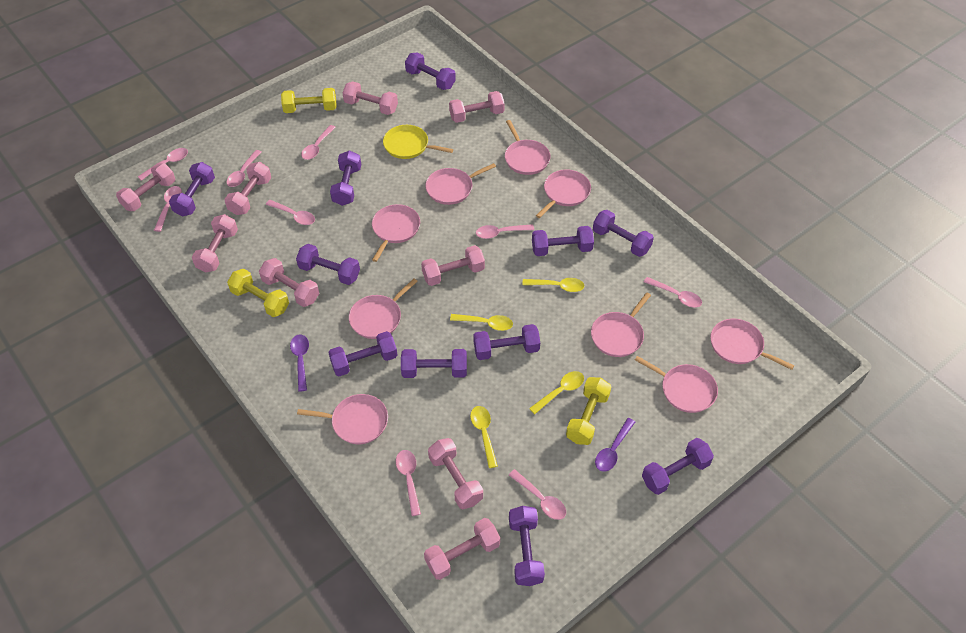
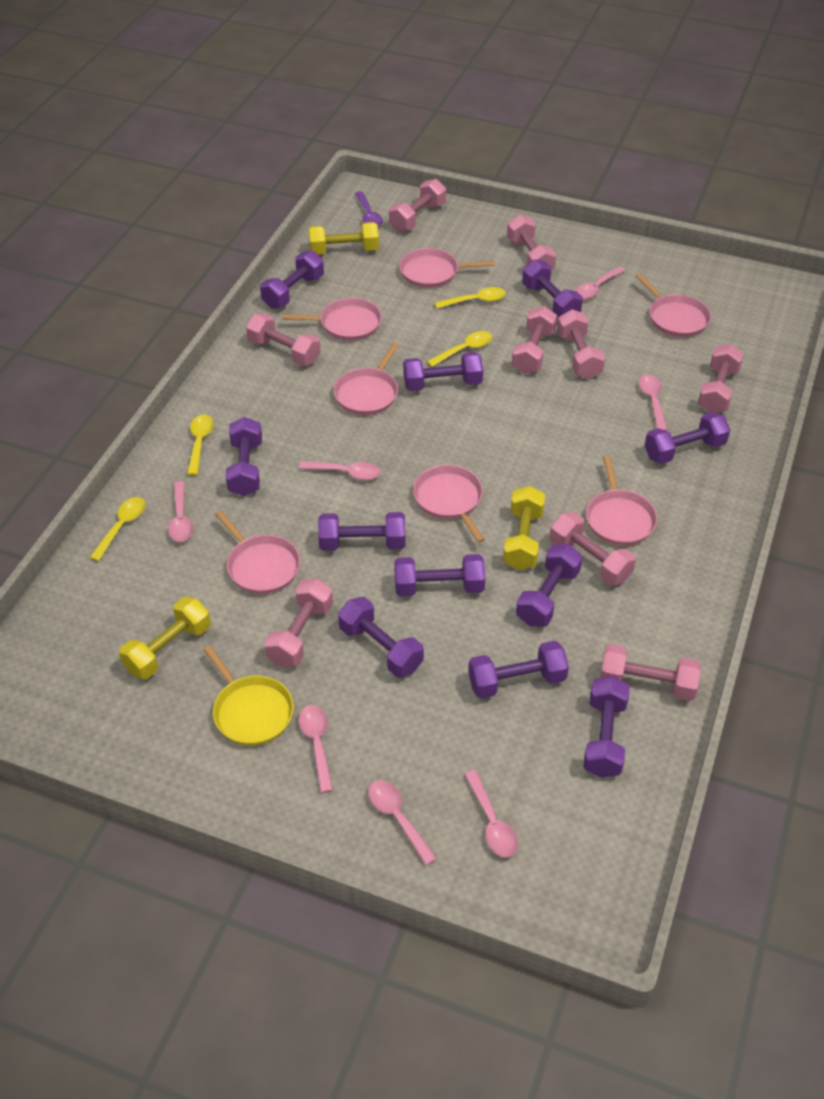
pink pan: 9 -> 7
pink spoon: 9 -> 7
purple spoon: 2 -> 1

